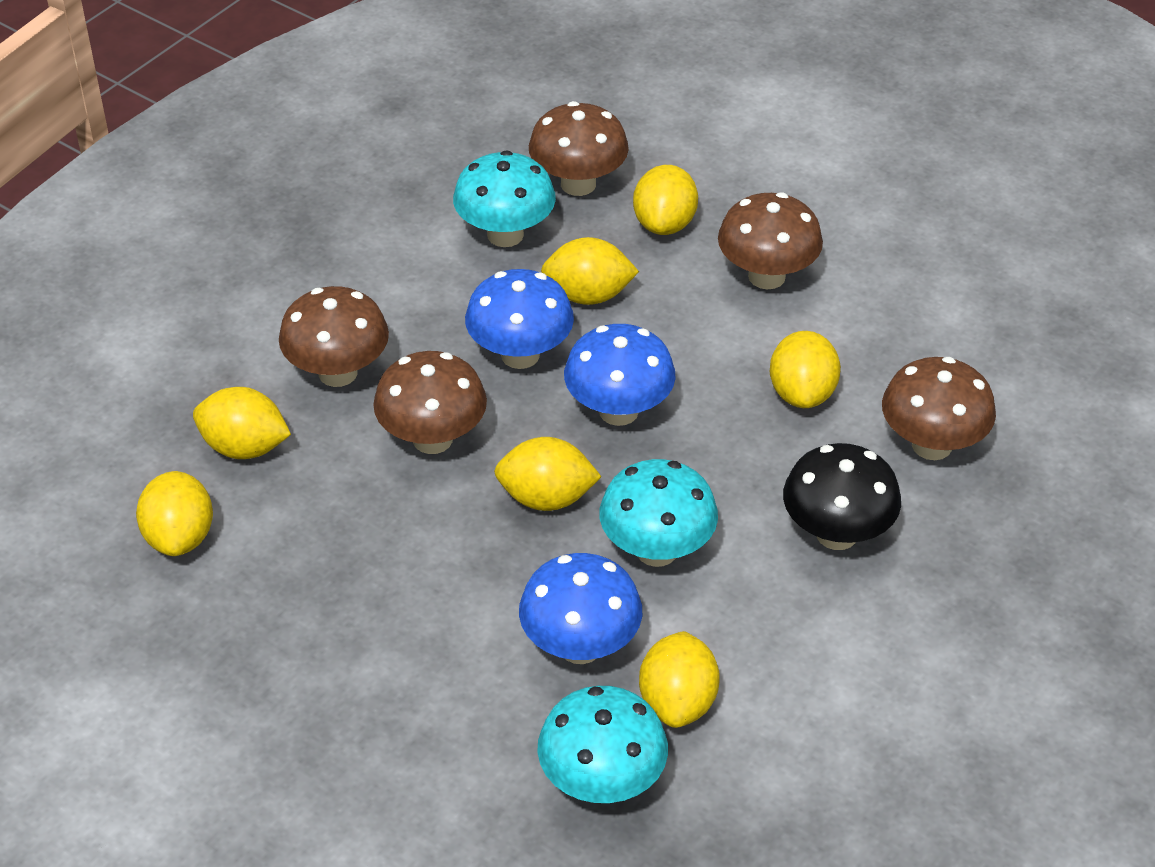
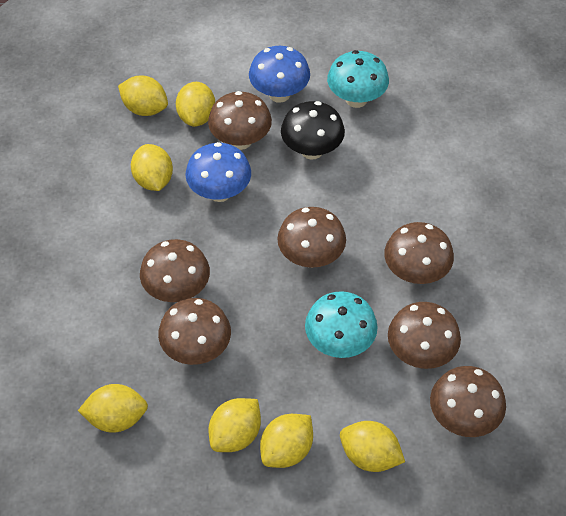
blue mushroom: 3 -> 2
brown mushroom: 5 -> 7
turquoise mushroom: 3 -> 2

